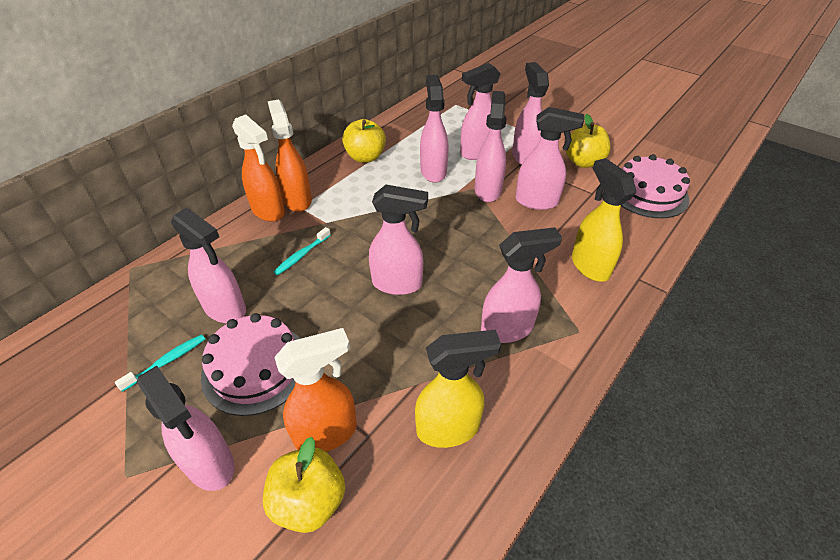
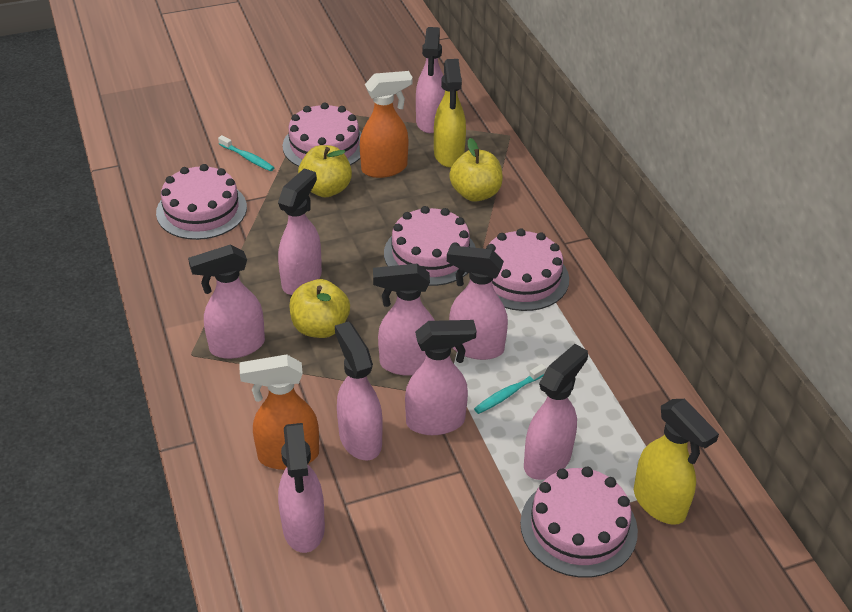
orange spray bottle: 3 -> 2
pink cake: 2 -> 5

